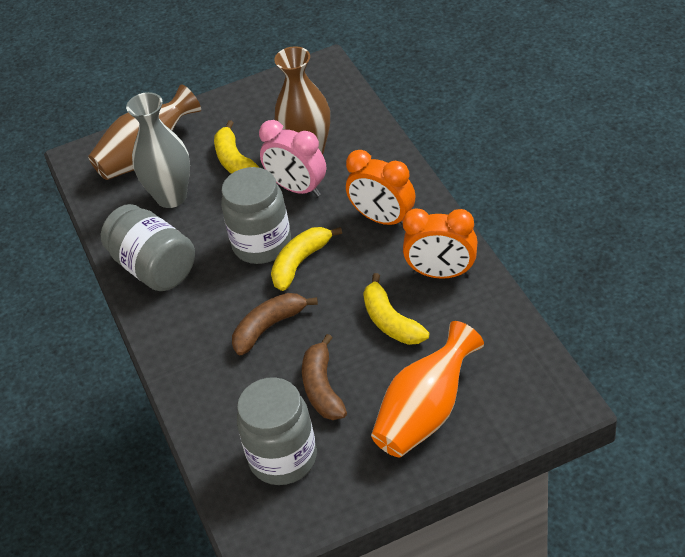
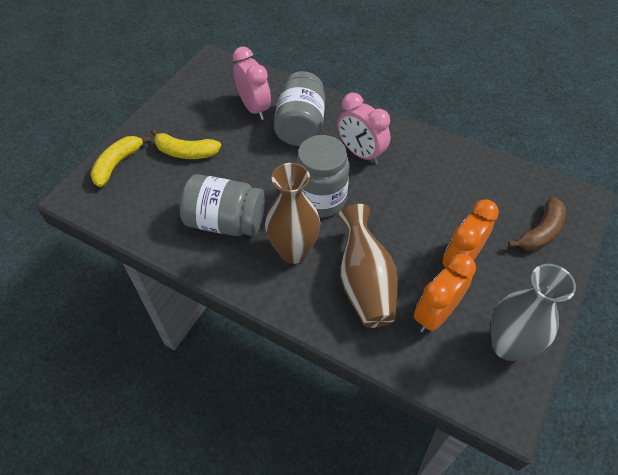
brown banana: 2 -> 1
orange vase: 1 -> 0
pink clock: 1 -> 2
yellow banana: 3 -> 2

